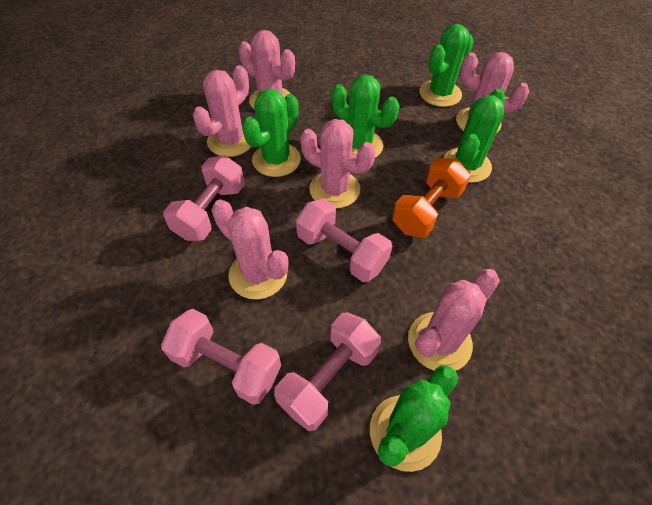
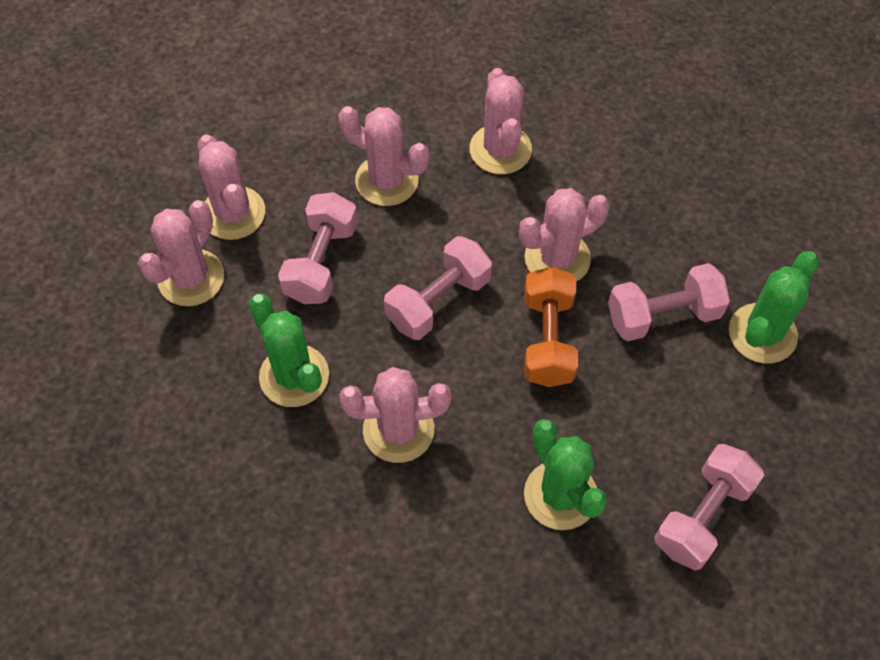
green cactus: 5 -> 3

